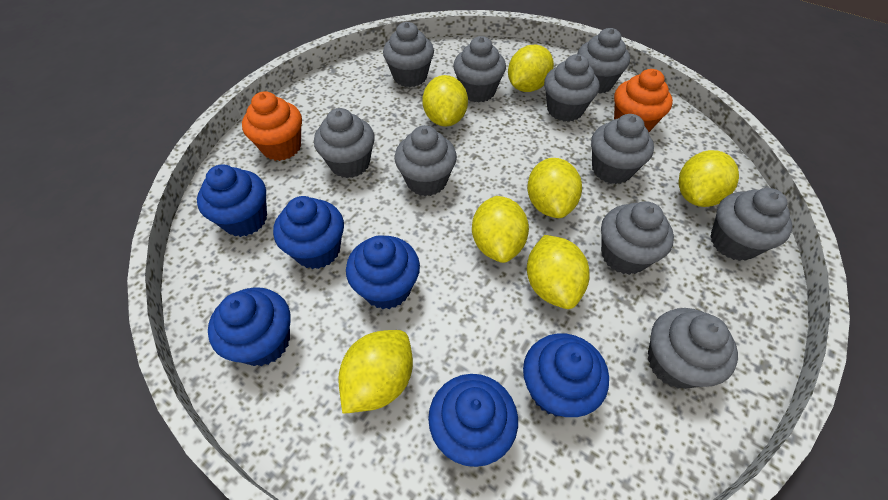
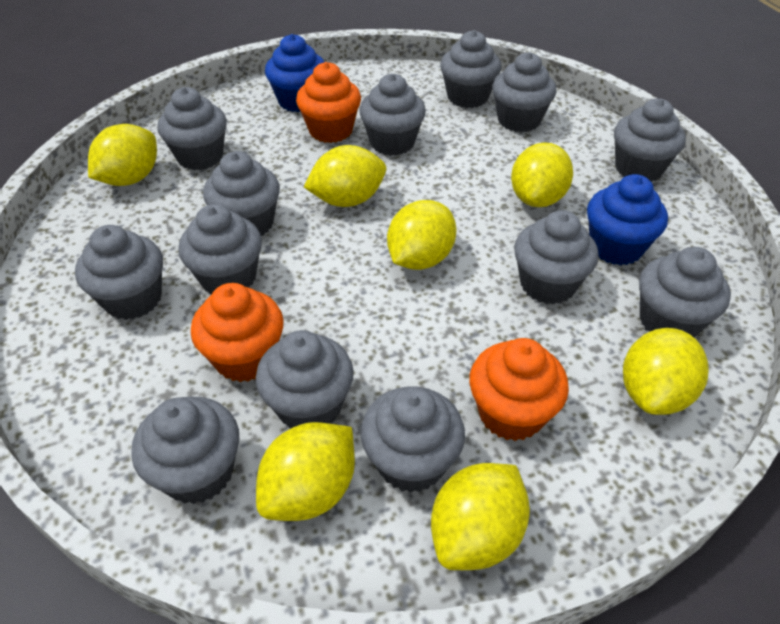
blue cupcake: 6 -> 2
grey cupcake: 10 -> 13
orange cupcake: 2 -> 3

